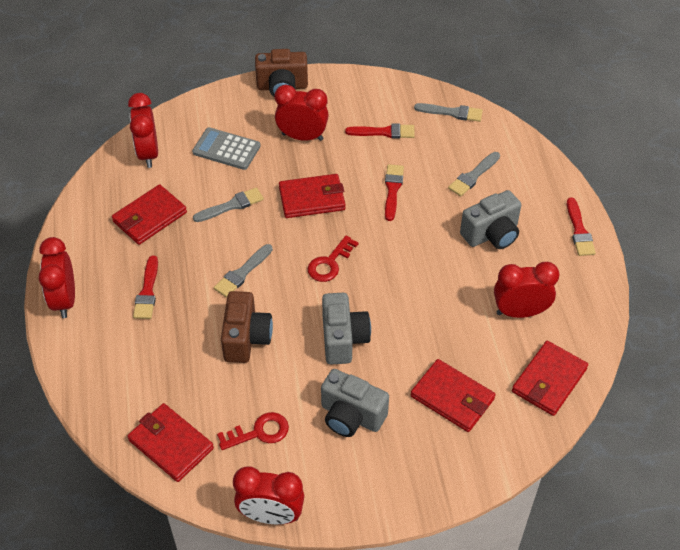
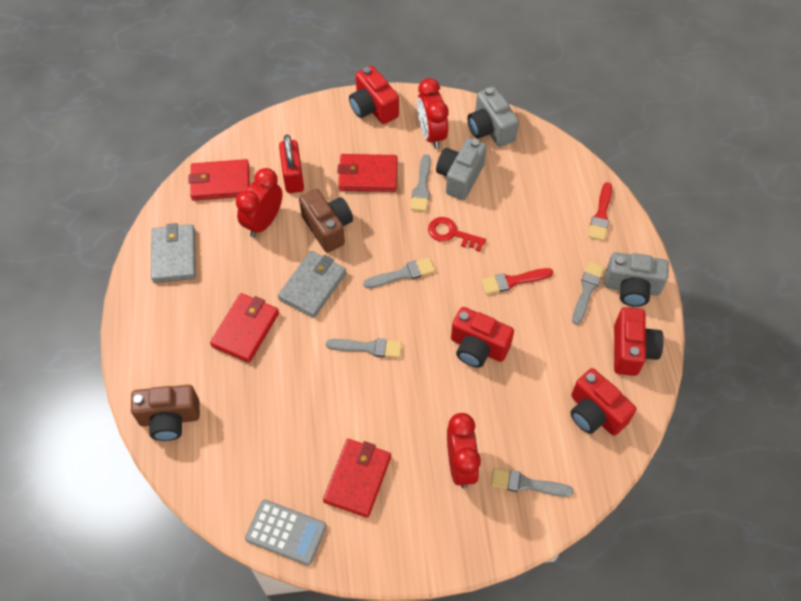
grey brush: 4 -> 5
grey wallet: 0 -> 2
red brush: 4 -> 2
red camera: 0 -> 4
red clock: 5 -> 3
red key: 2 -> 1
red padlock: 0 -> 1
red wallet: 5 -> 4

